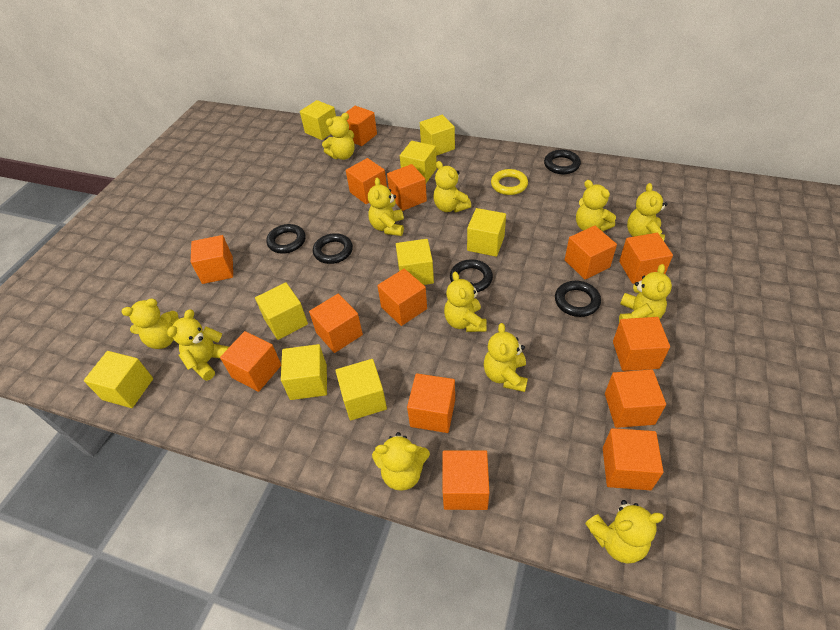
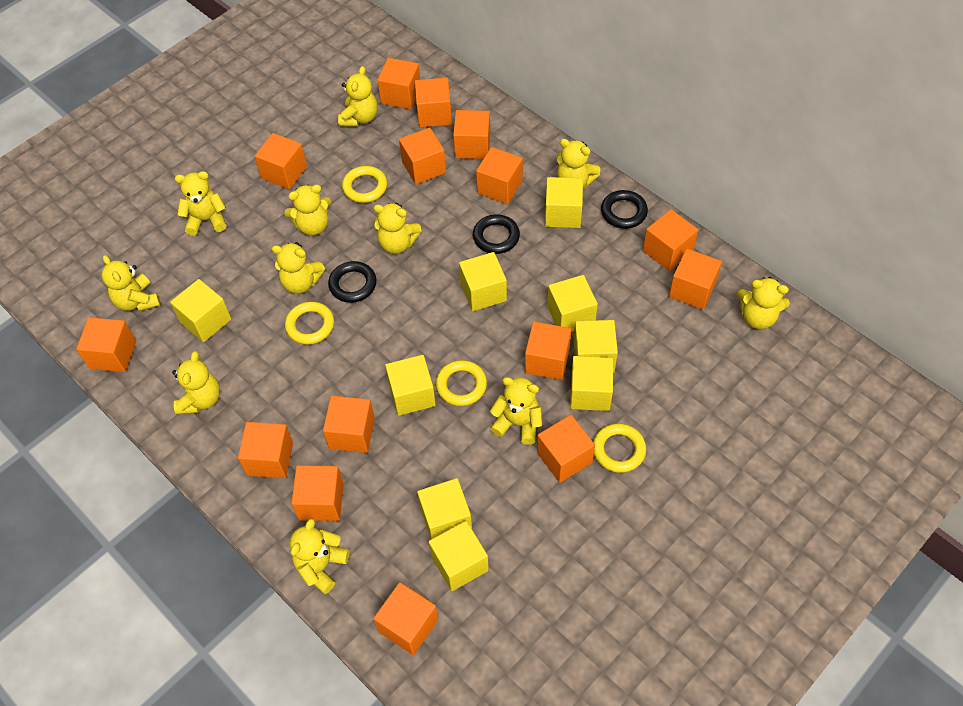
black ring: 5 -> 3
orange cube: 14 -> 15
yellow ring: 1 -> 4
yellow teddy bear: 12 -> 11

